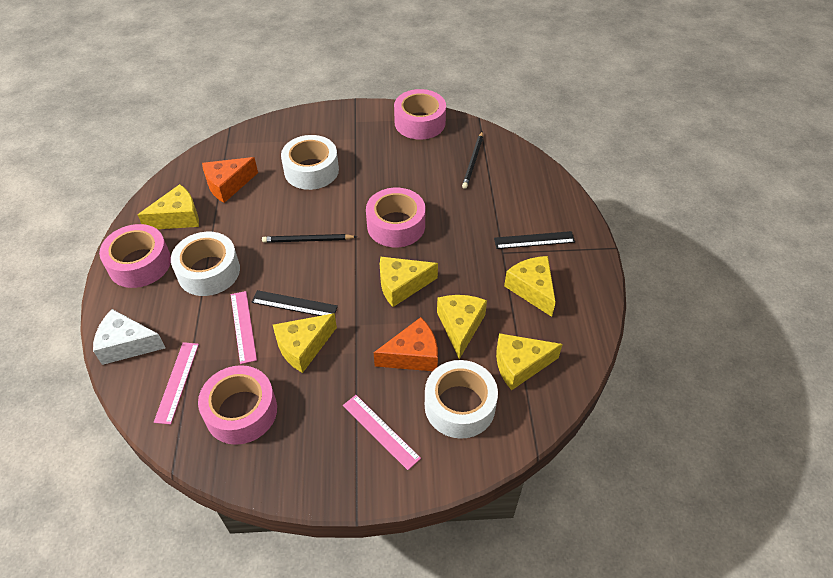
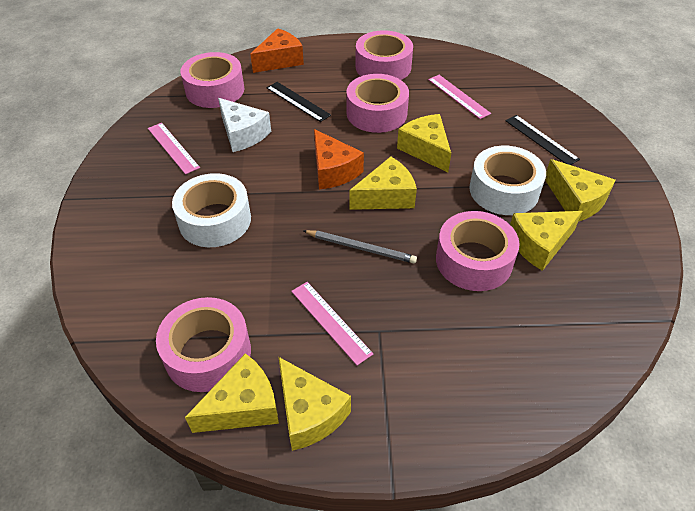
black pencil: 2 -> 0
grey pencil: 0 -> 1
pink tape: 4 -> 5
white tape: 3 -> 2

